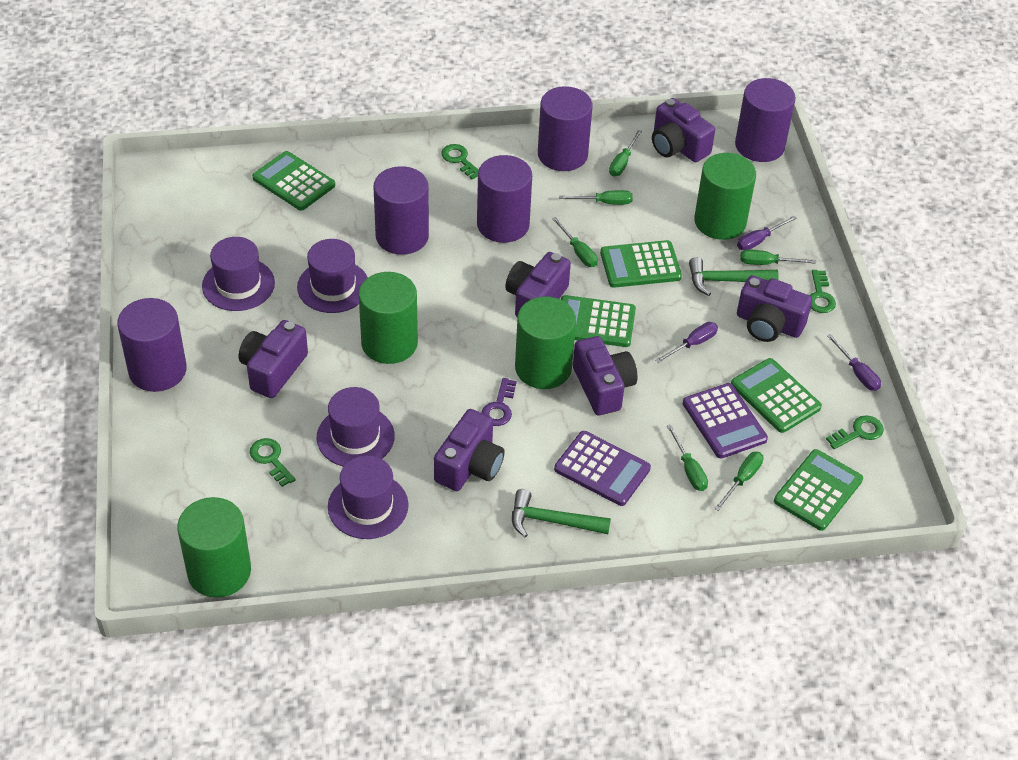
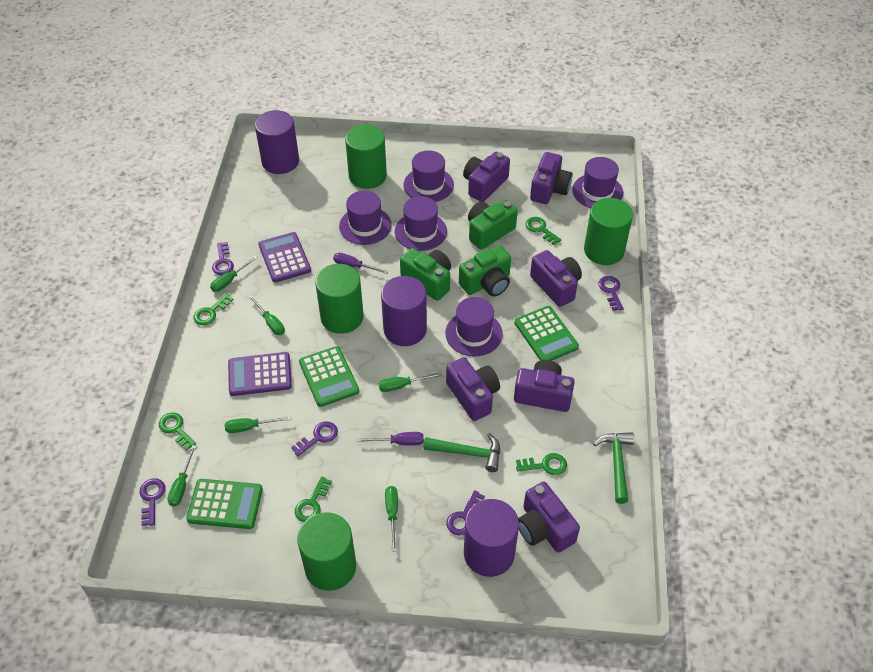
green calculator: 5 -> 3
green camera: 0 -> 3
green key: 4 -> 5
purple cylinder: 5 -> 3
purple hat: 4 -> 5
purple key: 1 -> 5
purple screwdriver: 3 -> 2

